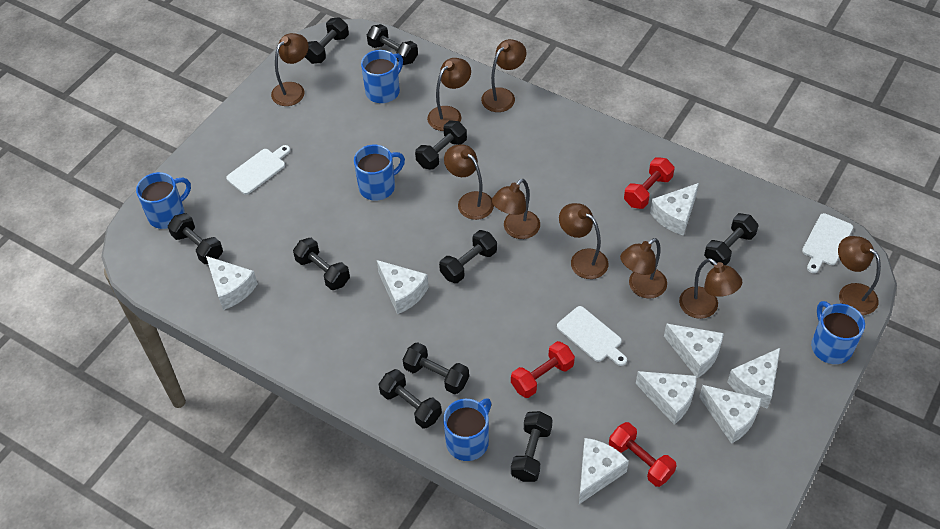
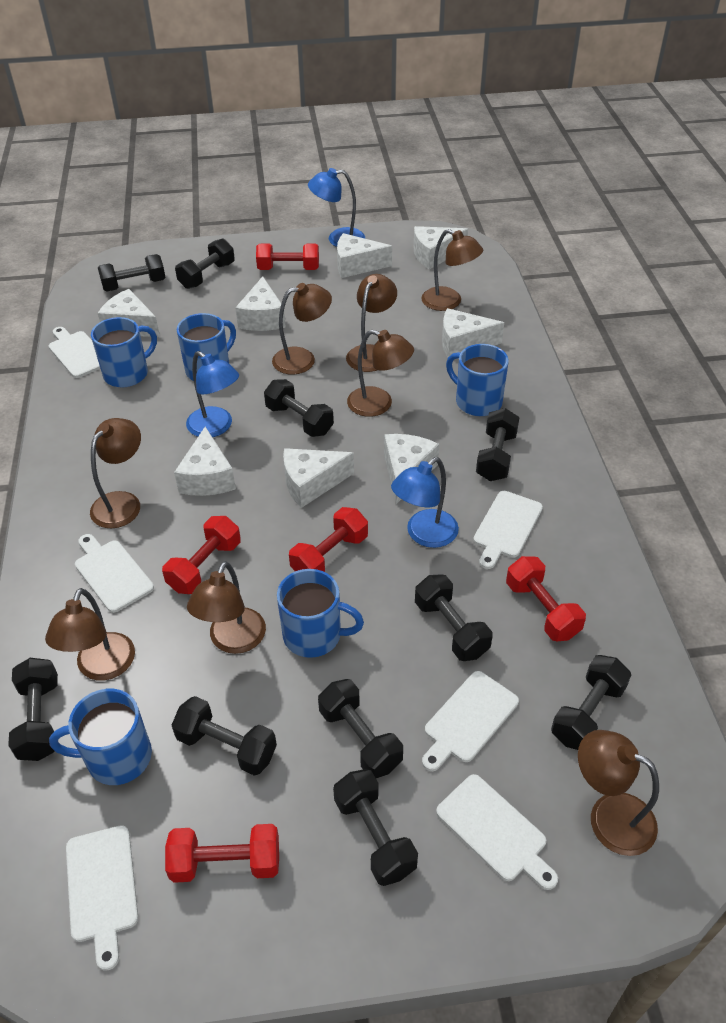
blue lamp: 0 -> 3
brown lamp: 9 -> 8
red dumbbell: 3 -> 5
white cutting board: 3 -> 6

